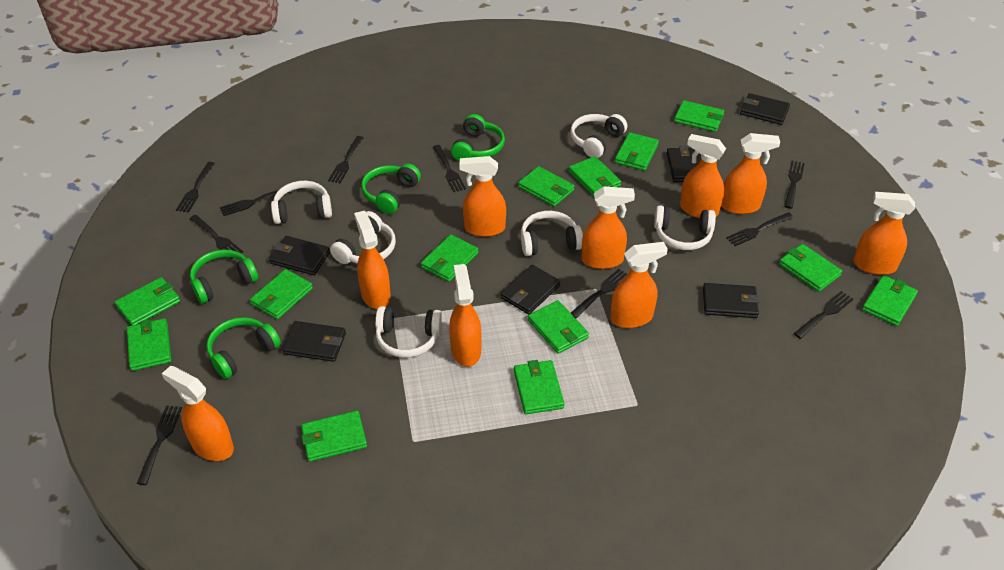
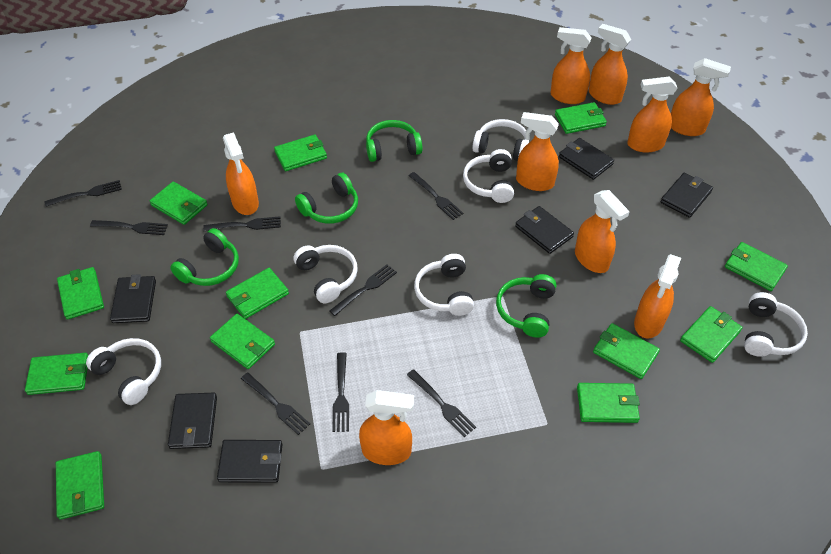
black fork: 10 -> 8
green wallet: 13 -> 12

